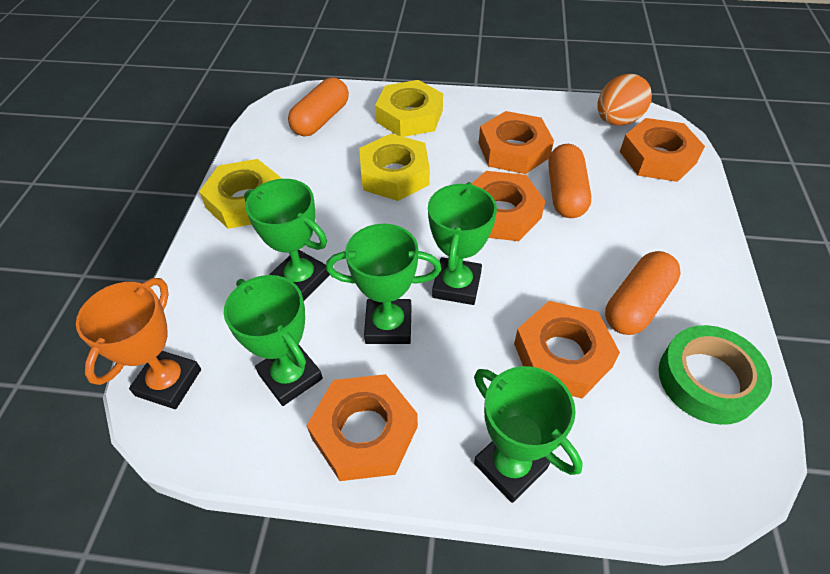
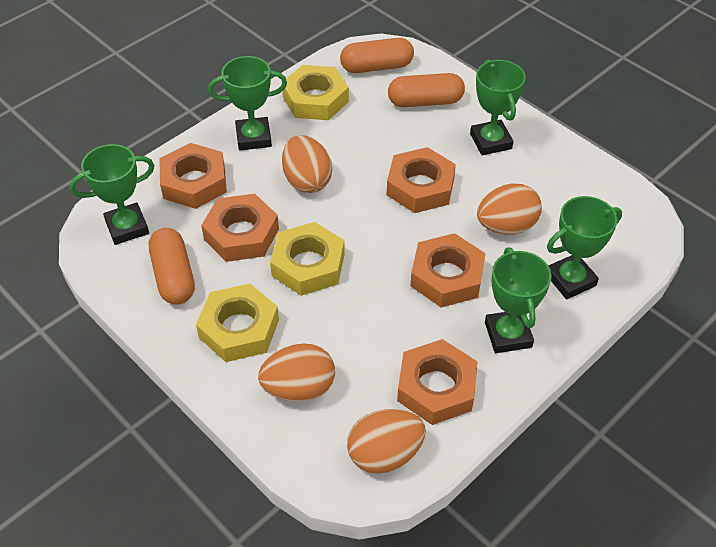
green tape: 1 -> 0
orange egg: 1 -> 4
orange trophy: 1 -> 0

